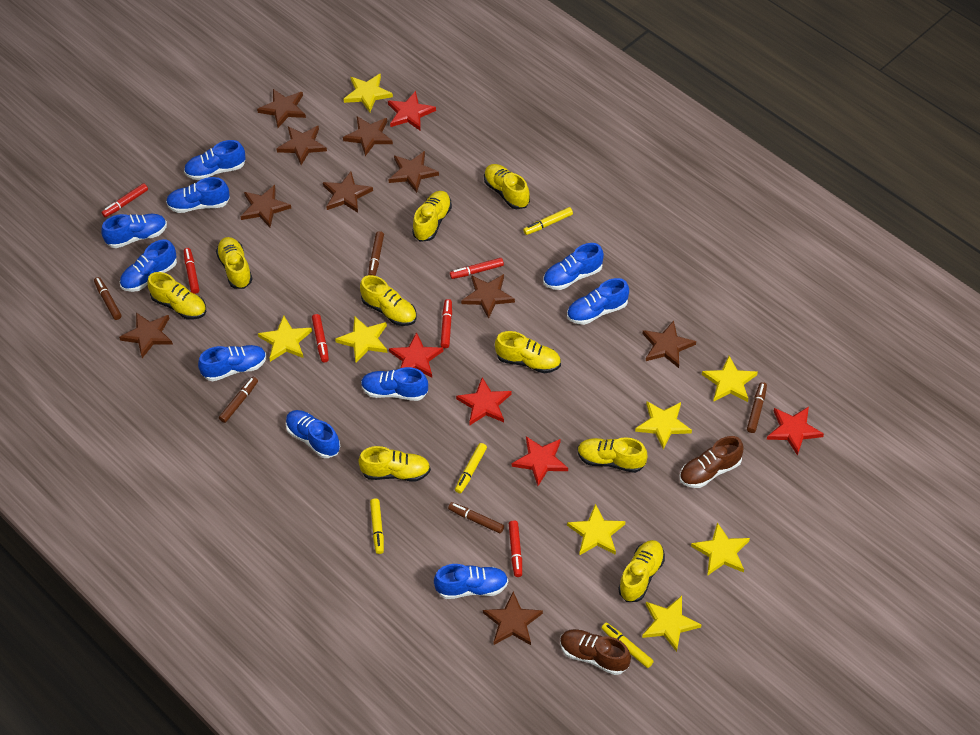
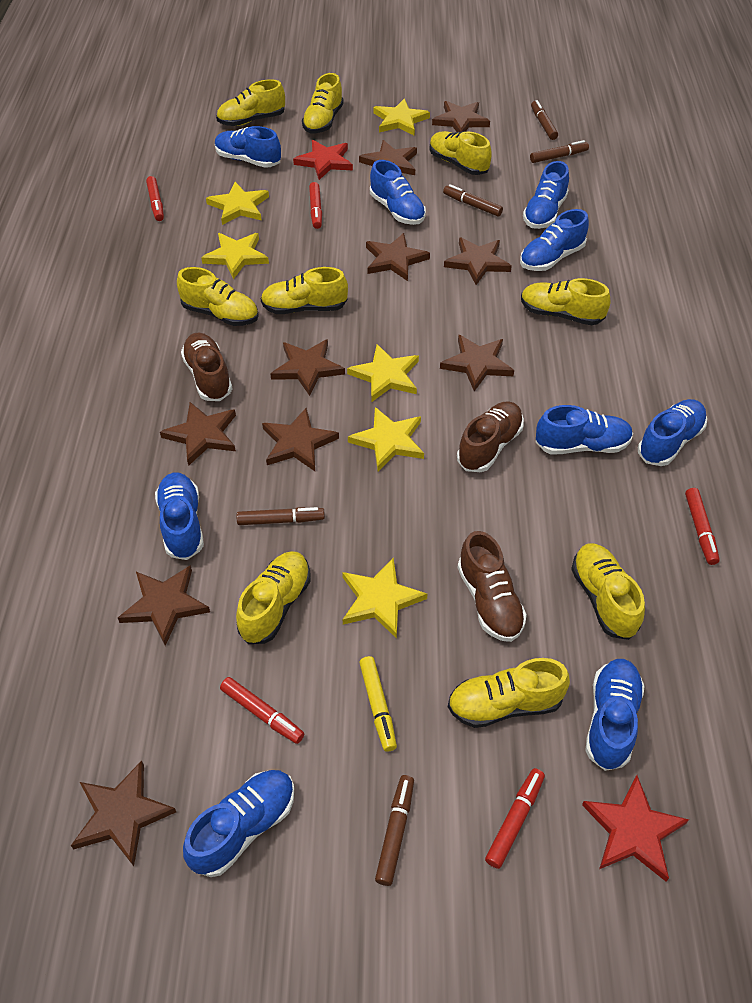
blue shoe: 10 -> 9
brown shoe: 2 -> 3
red marker: 6 -> 5
red star: 5 -> 2
yellow marker: 4 -> 1
yellow star: 8 -> 6

